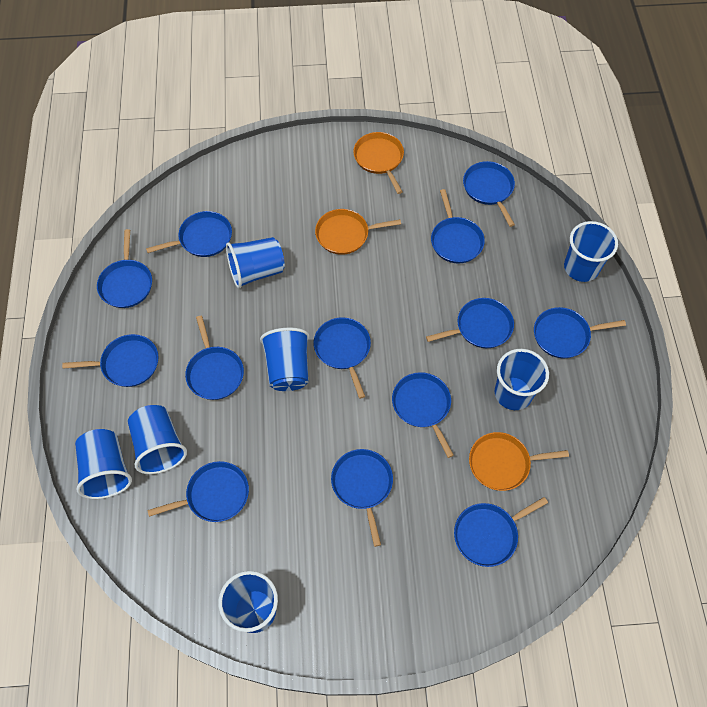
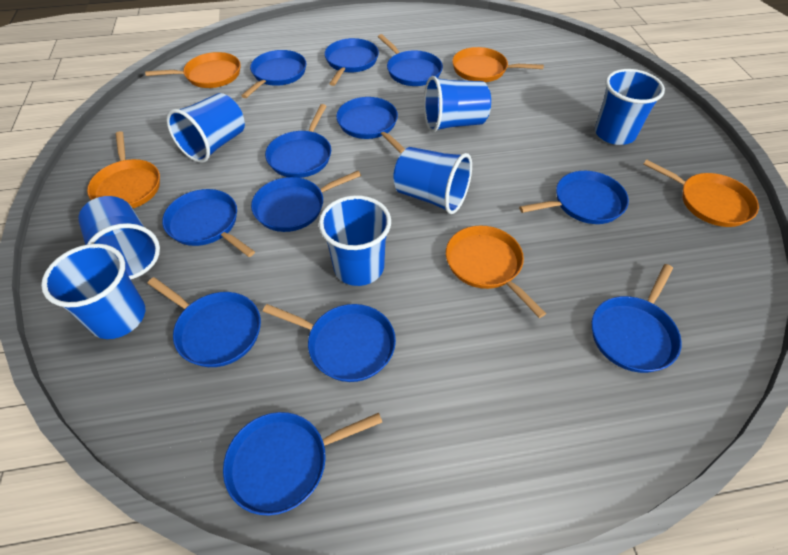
blue pan: 13 -> 12
orange pan: 3 -> 5

